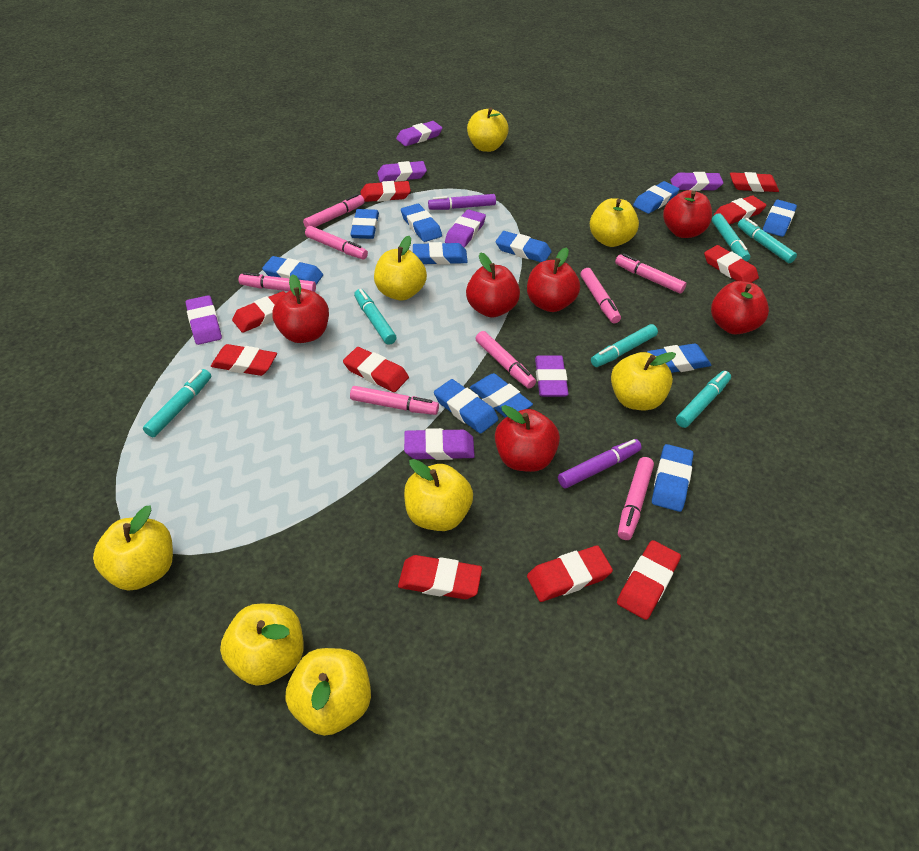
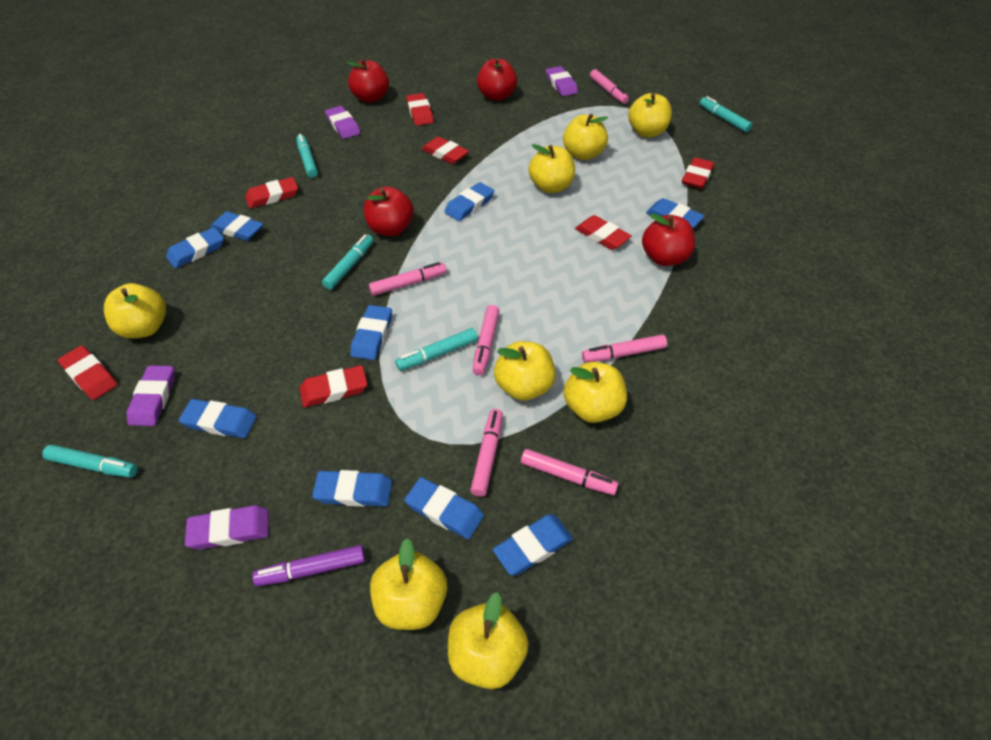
blue eraser: 11 -> 9
pink marker: 8 -> 6
purple eraser: 7 -> 4
purple marker: 2 -> 1
red apple: 6 -> 4
red eraser: 10 -> 7
turquoise marker: 6 -> 5

